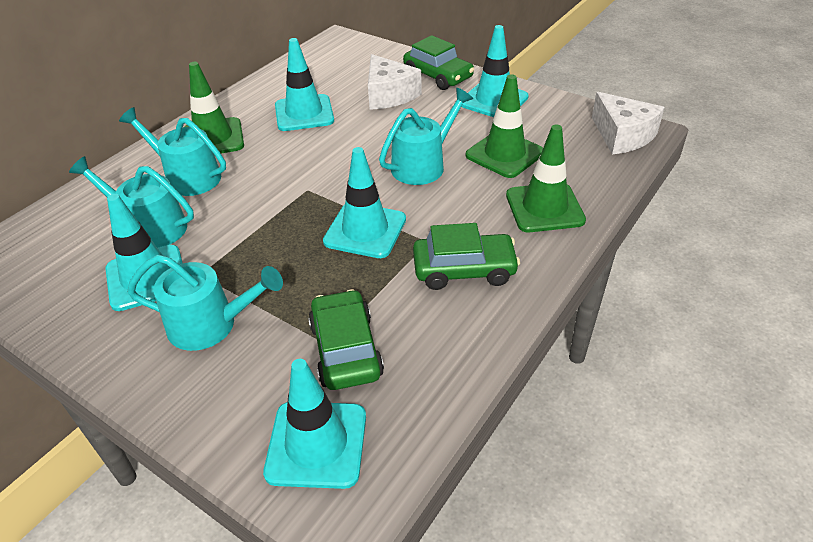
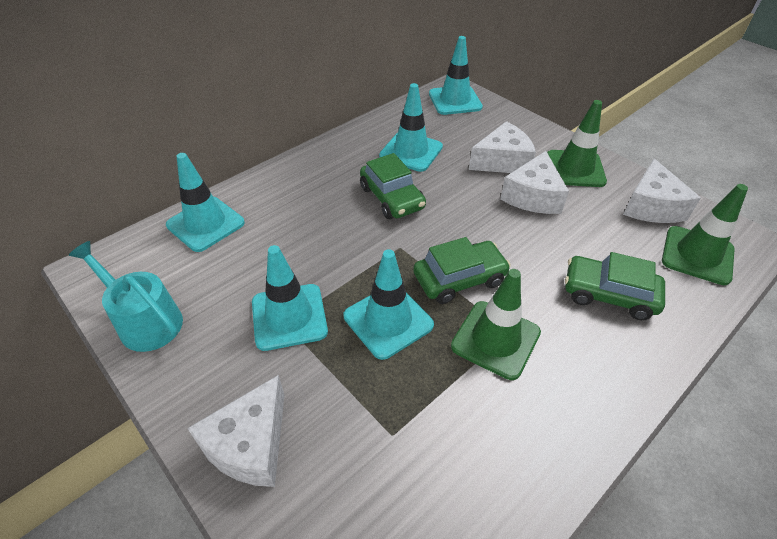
turquoise watering can: 4 -> 1
white cheese: 2 -> 4

